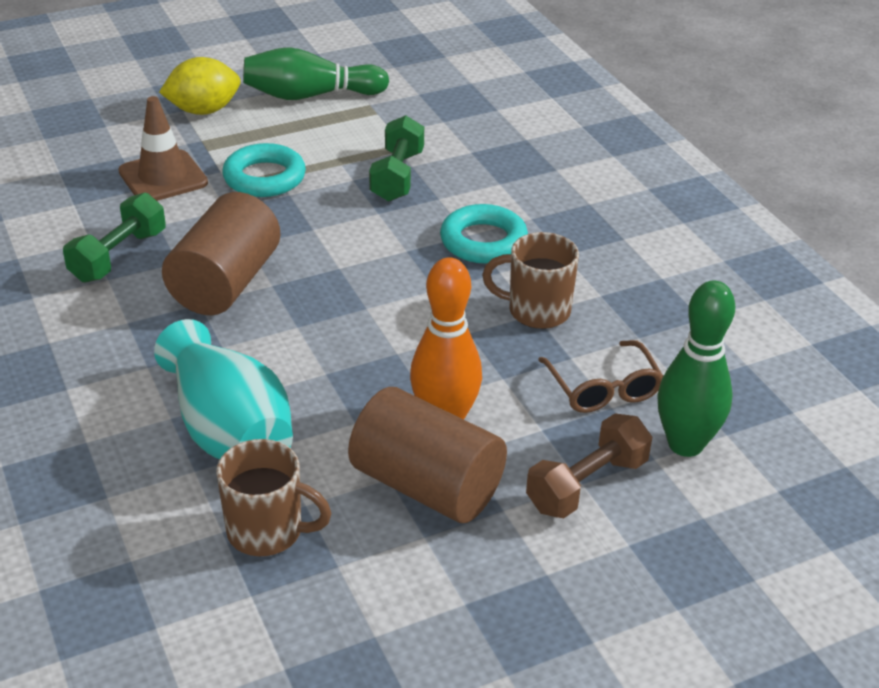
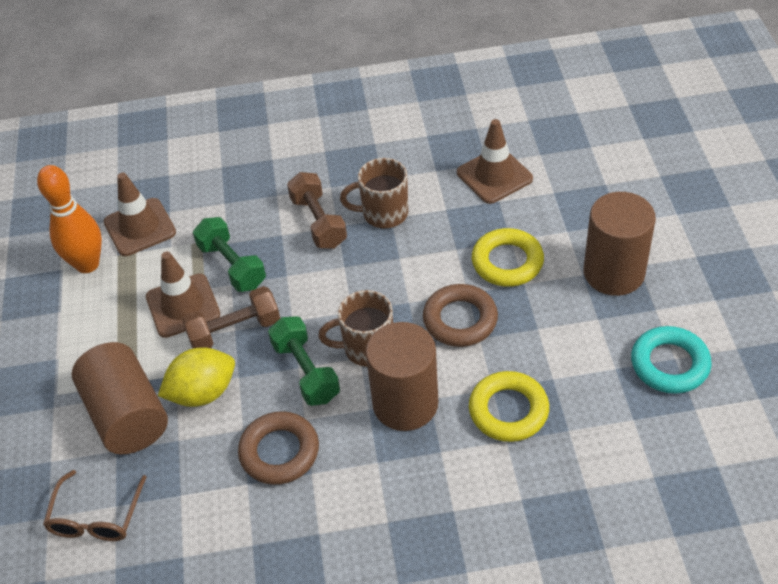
brown cylinder: 2 -> 3
brown dumbbell: 1 -> 2
brown ring: 0 -> 2
brown traffic cone: 1 -> 3
green bowling pin: 2 -> 0
turquoise ring: 2 -> 1
turquoise vase: 1 -> 0
yellow ring: 0 -> 2

